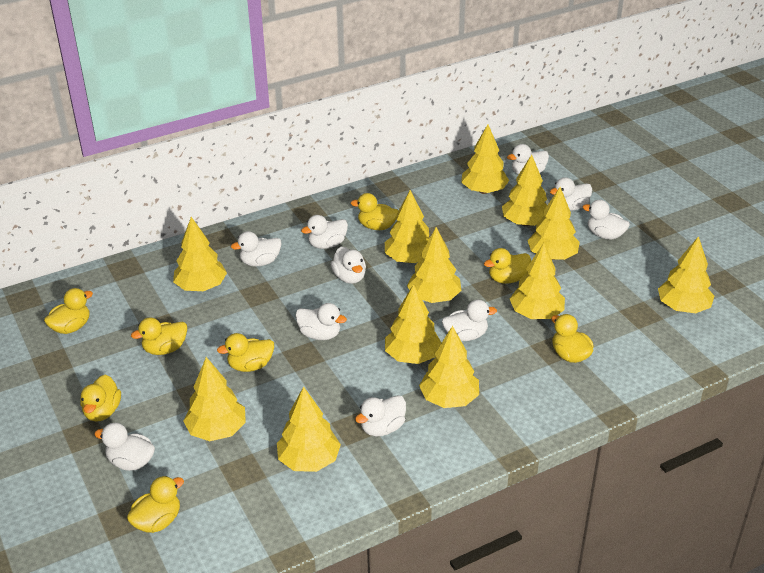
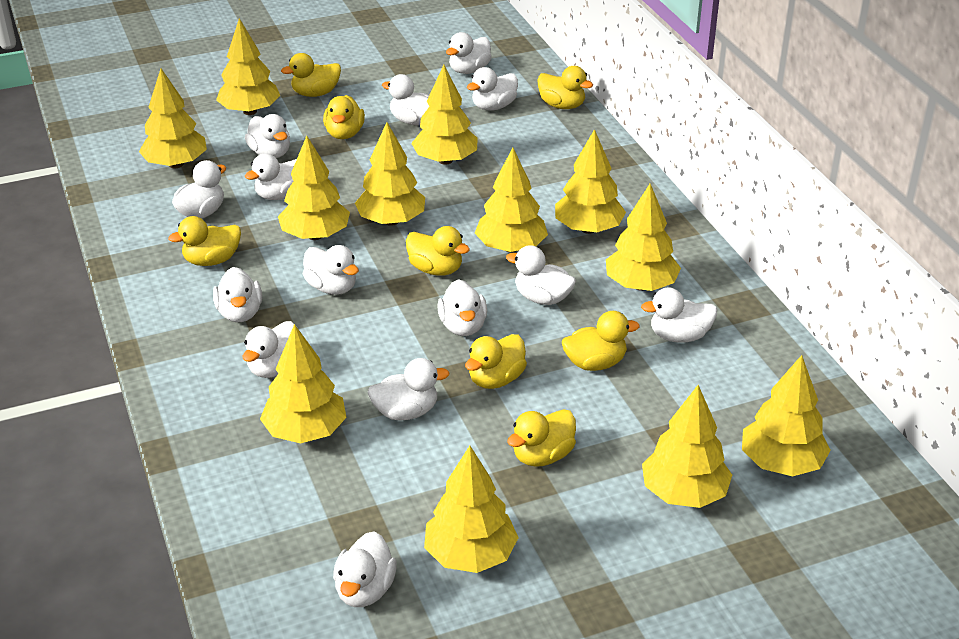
white duck: 10 -> 14

